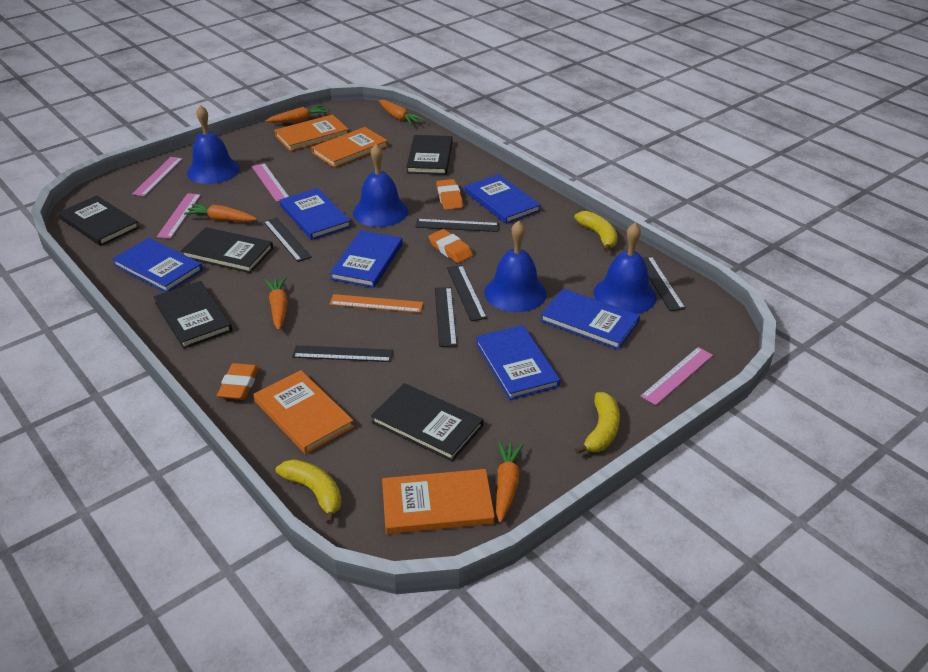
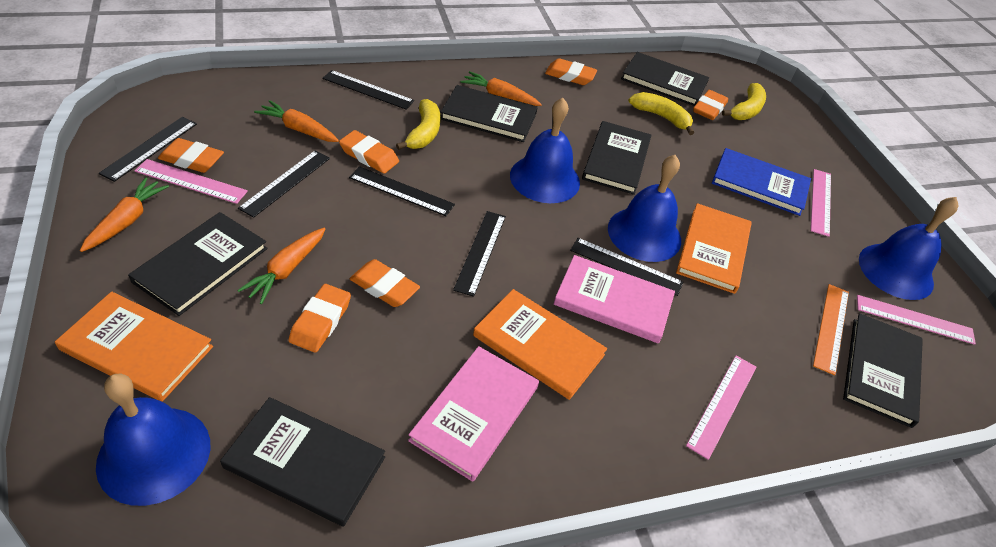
black book: 5 -> 6
blue book: 6 -> 1
orange book: 4 -> 3
orange carrot: 5 -> 4
orange eraser: 3 -> 6
pink book: 0 -> 2

